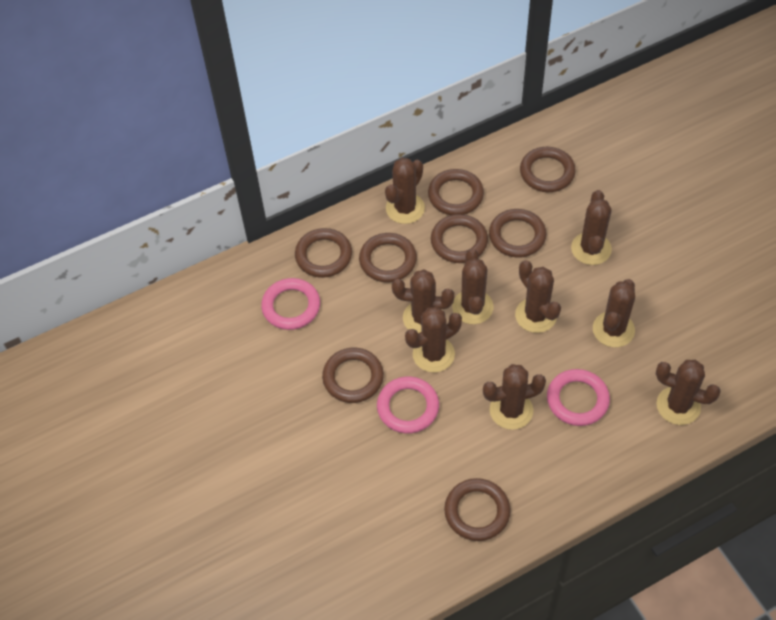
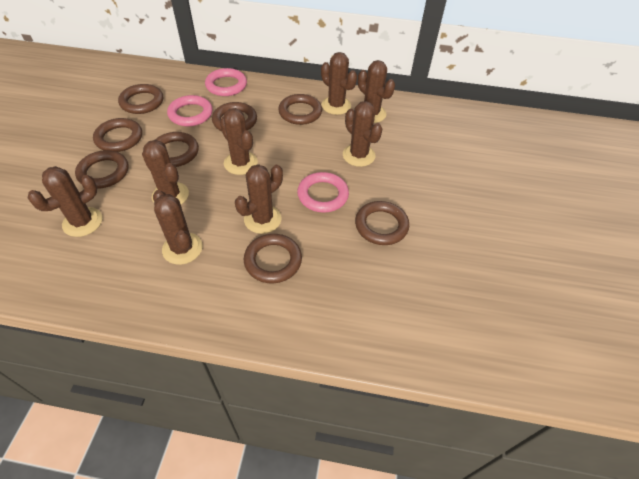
brown cactus: 9 -> 8

